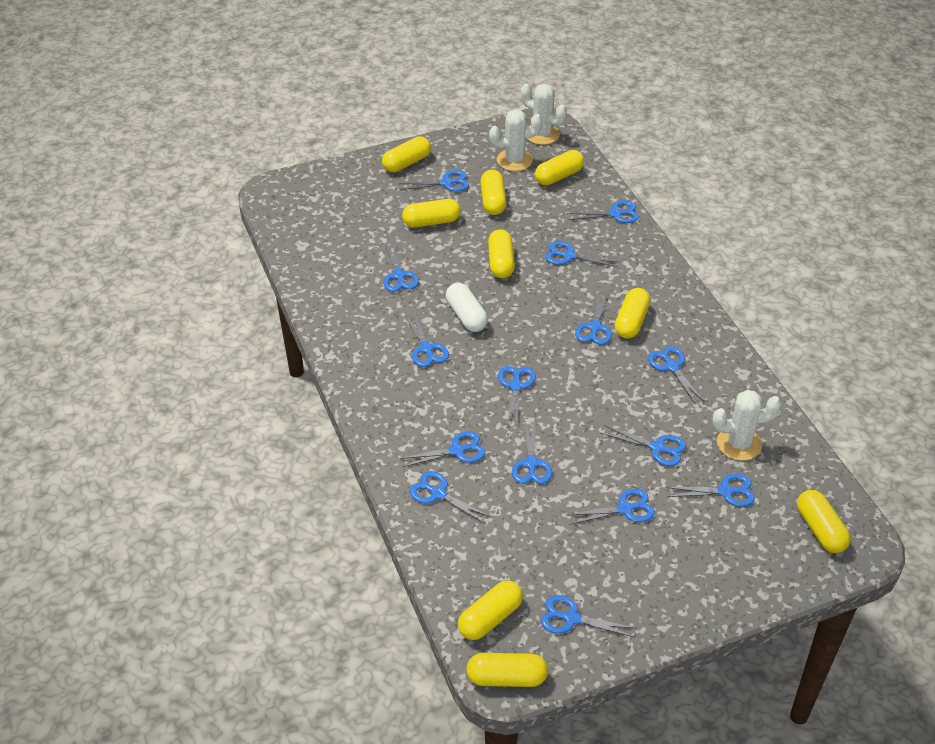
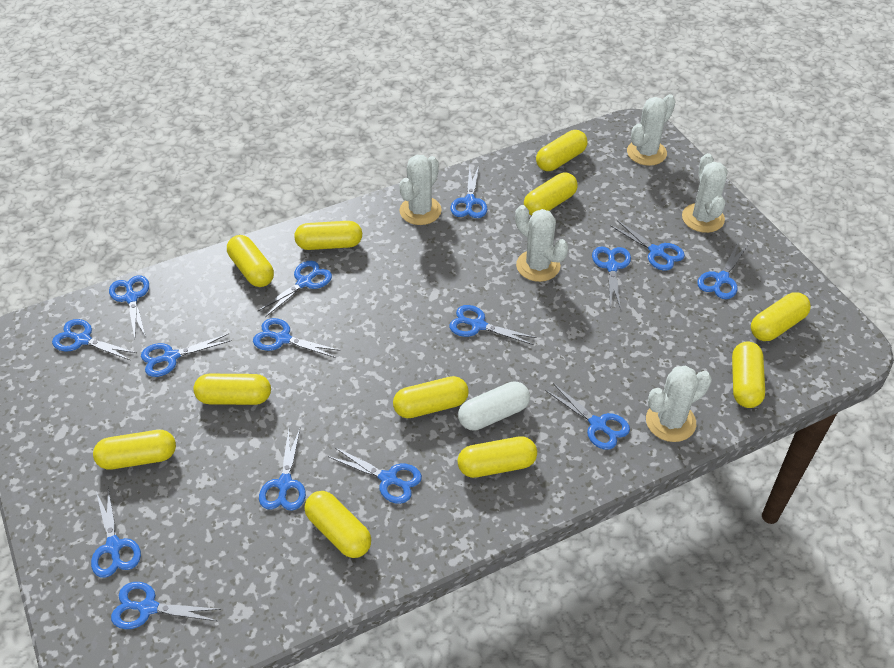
white cactus: 3 -> 5
yellow capsule: 9 -> 11

